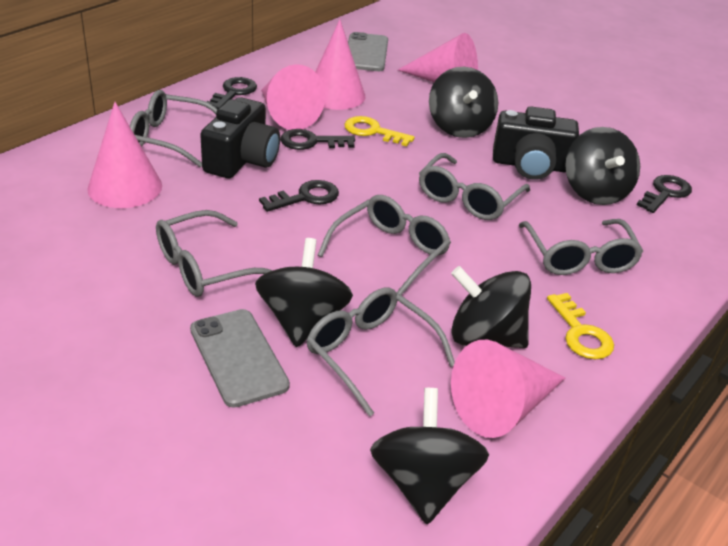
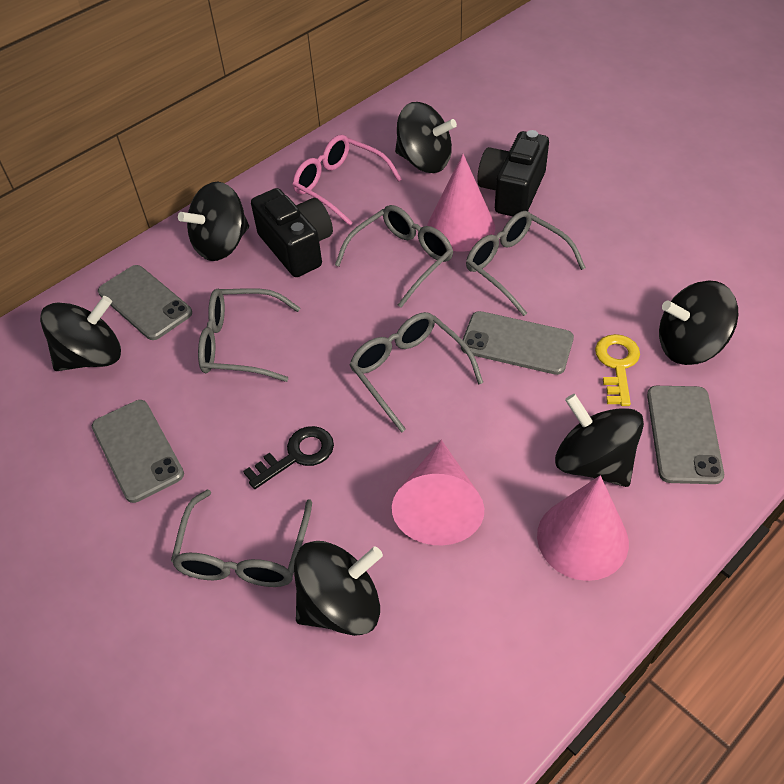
black key: 4 -> 1
black spinning top: 5 -> 6
grey glasses: 6 -> 5
grey phone: 2 -> 4
pink cone: 5 -> 3
pink glasses: 0 -> 1
yellow key: 2 -> 1

